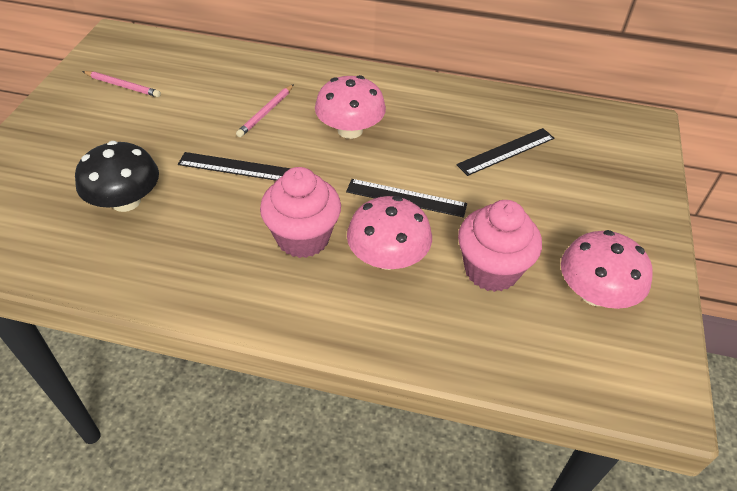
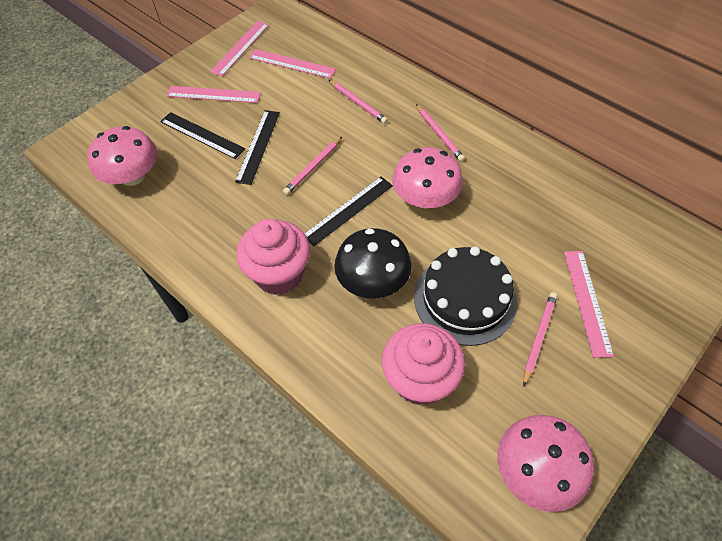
black cake: 0 -> 1
pink pencil: 2 -> 4
pink ruler: 0 -> 4

